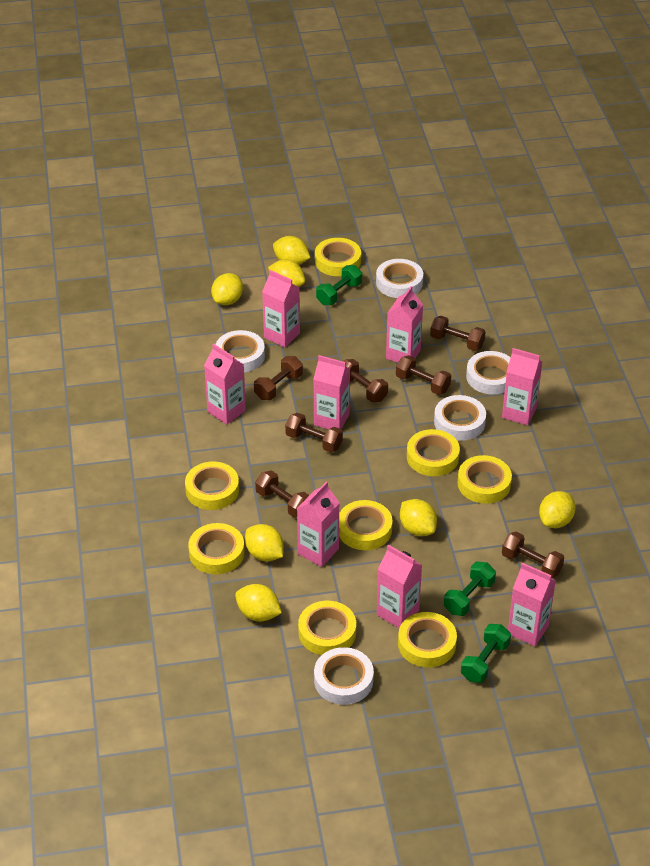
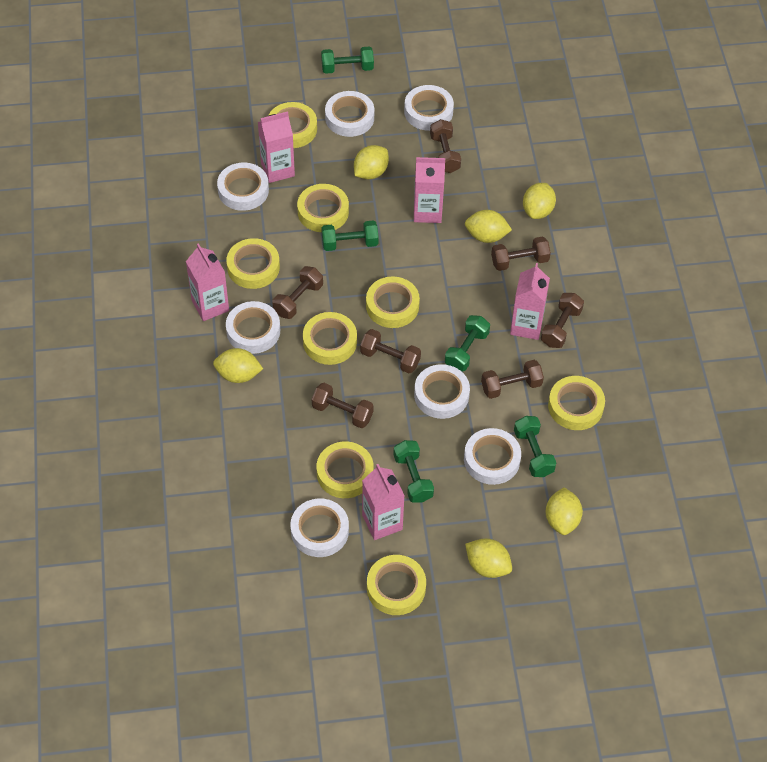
green dumbbell: 3 -> 5
pink carton: 8 -> 5
white tape: 5 -> 7
yellow lemon: 7 -> 6

